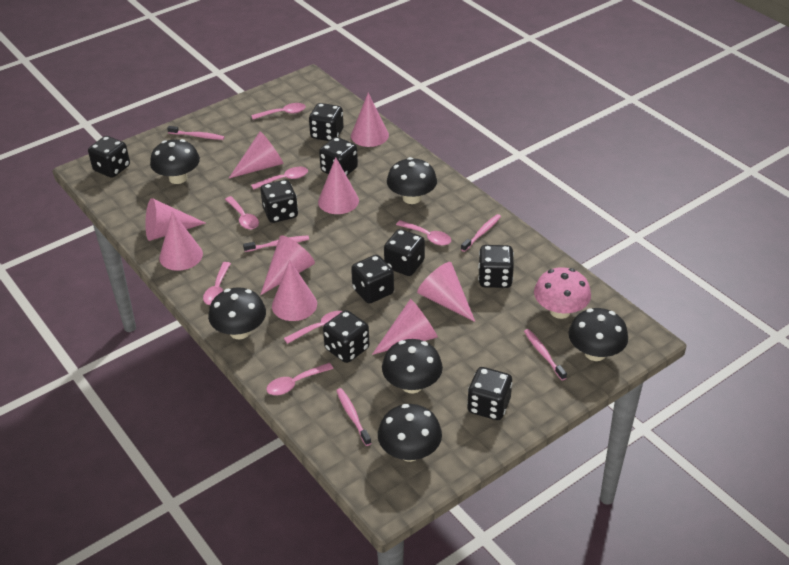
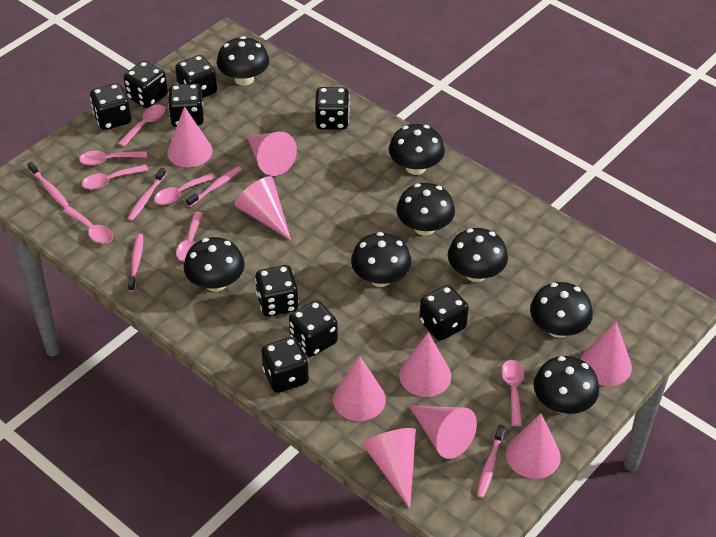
black mushroom: 6 -> 8
pink mushroom: 1 -> 0

